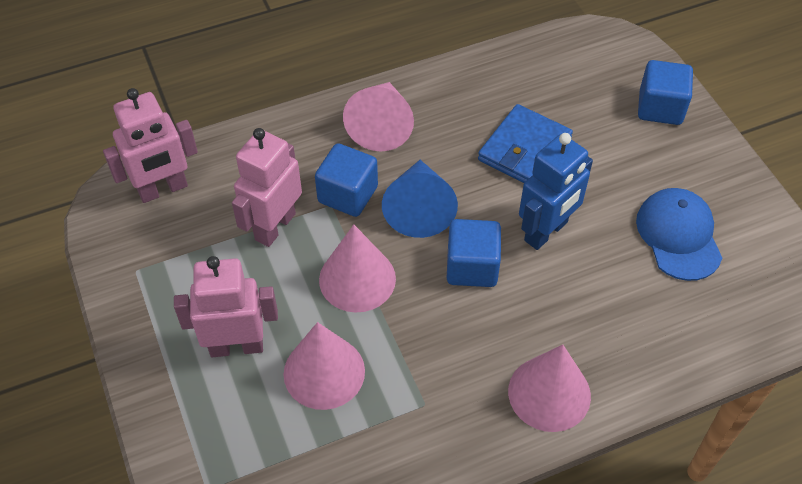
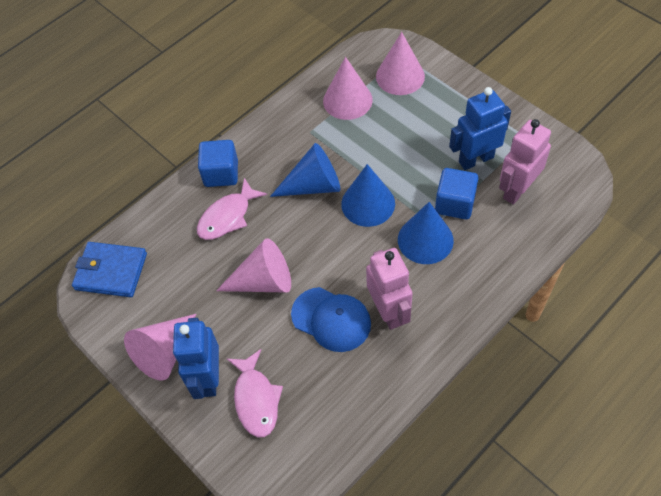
blue cone: 1 -> 3
blue cube: 3 -> 2
blue robot: 1 -> 2
pink fish: 0 -> 2
pink robot: 3 -> 2

